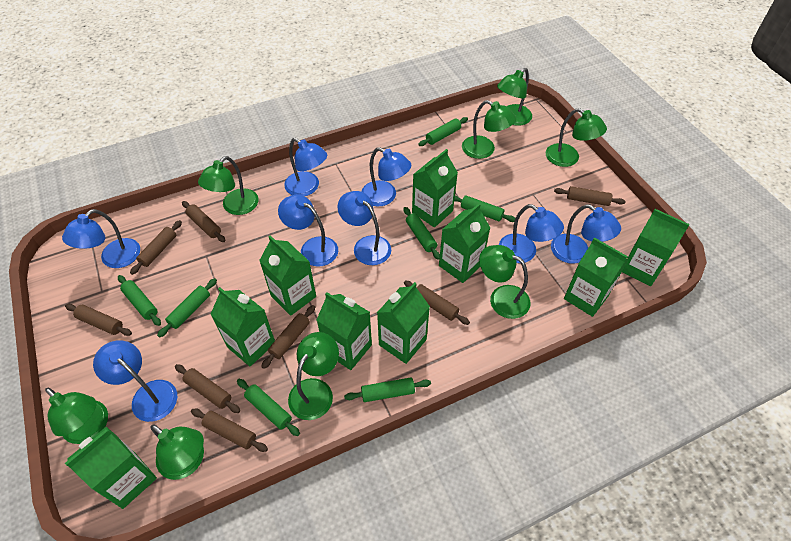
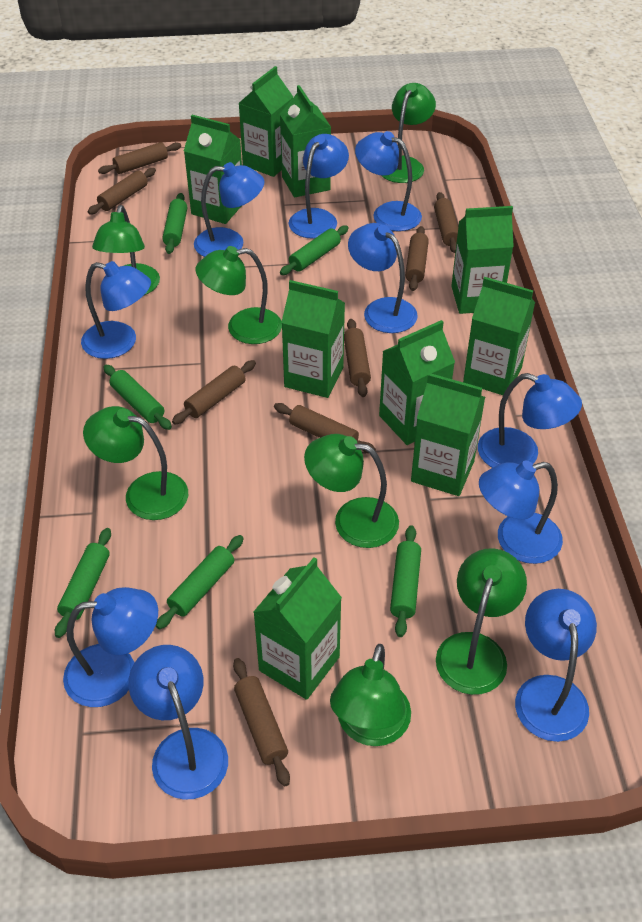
blue lamp: 8 -> 10
green lamp: 8 -> 7
green rolling pin: 7 -> 6

